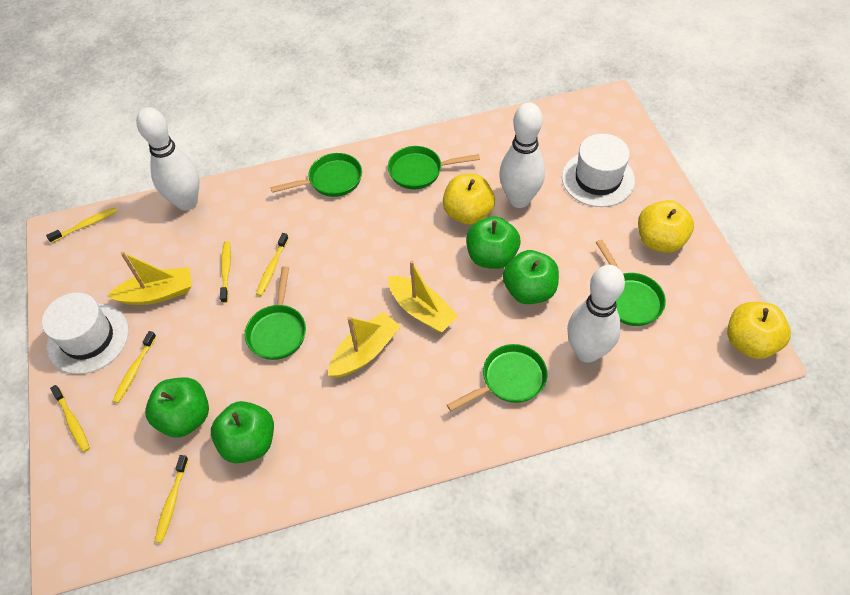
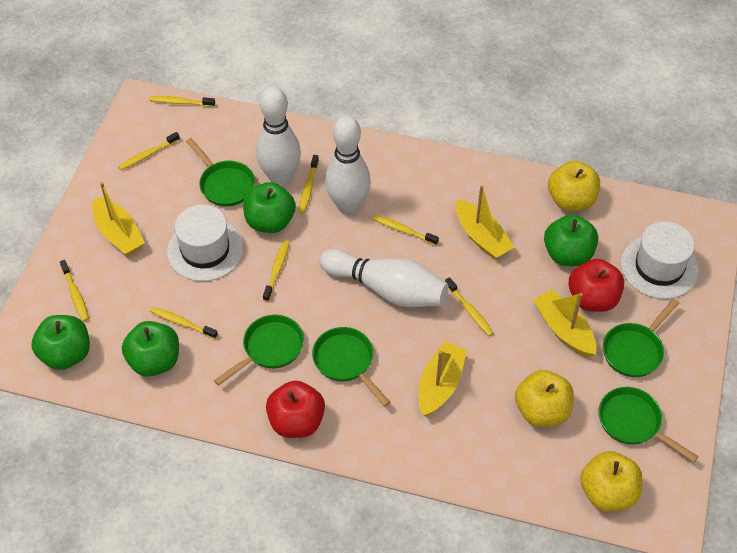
red apple: 0 -> 2
yellow boat: 3 -> 4
yellow toothbrush: 6 -> 8

